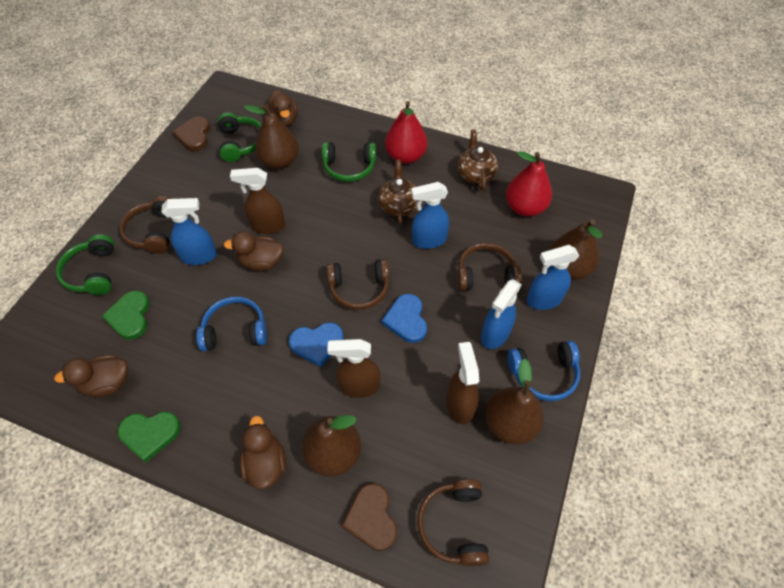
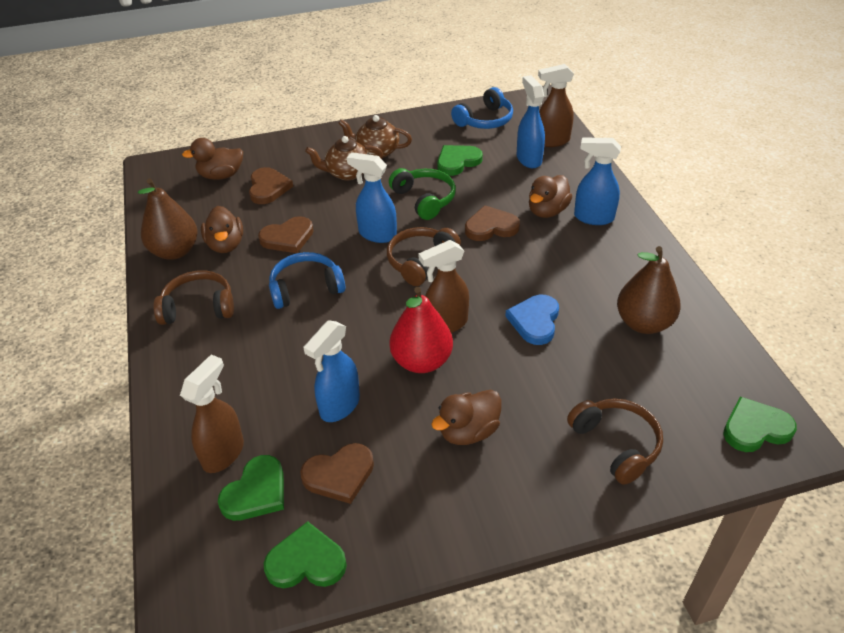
blue heart: 2 -> 1
brown headphones: 4 -> 3
brown heart: 2 -> 4
brown pear: 4 -> 2
green headphones: 3 -> 1
green heart: 2 -> 4
red pear: 2 -> 1

